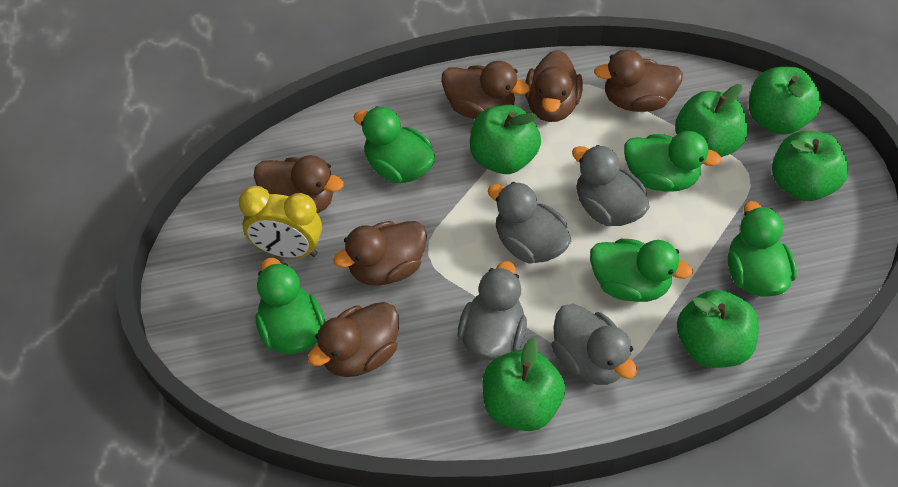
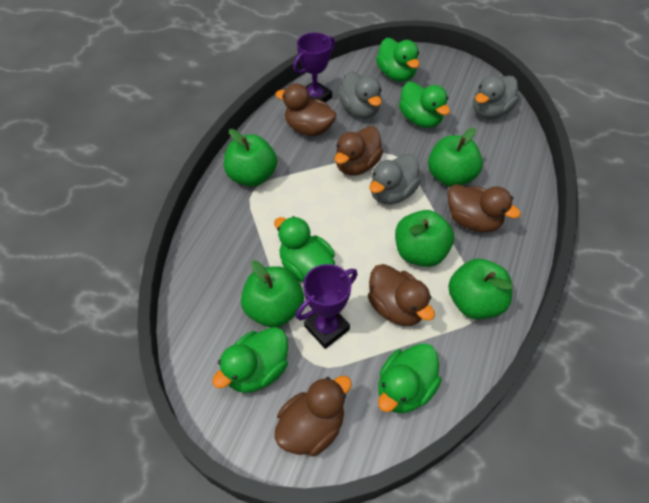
brown duck: 6 -> 5
green apple: 6 -> 5
grey duck: 4 -> 3
purple trophy: 0 -> 2
yellow clock: 1 -> 0

